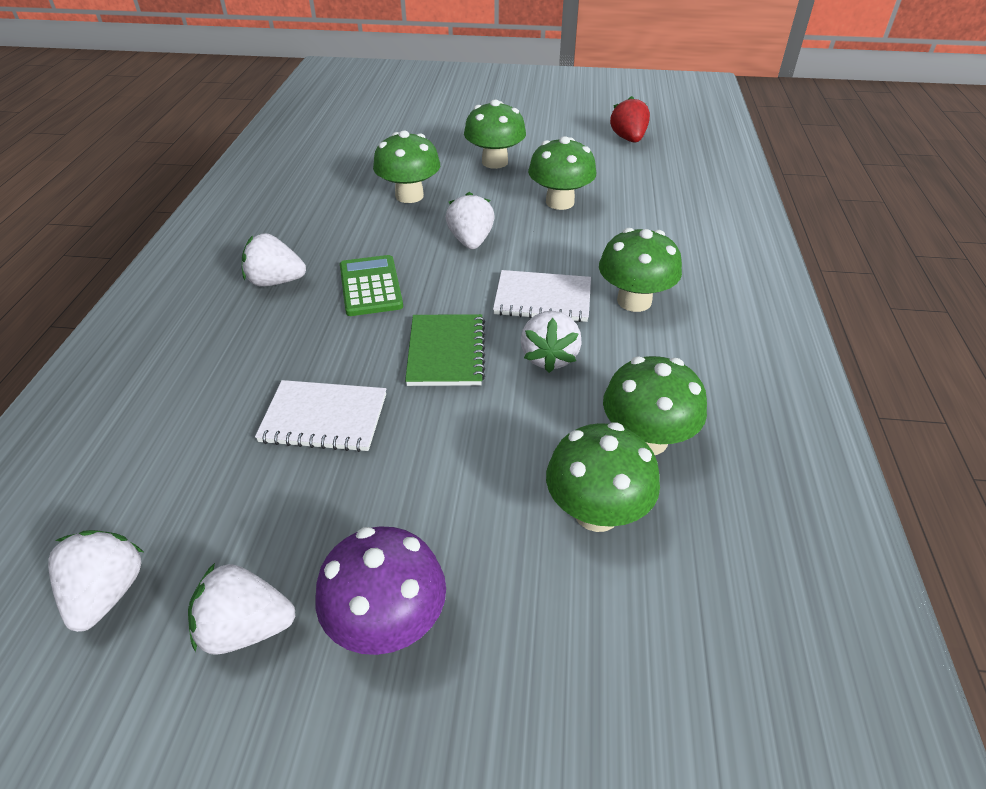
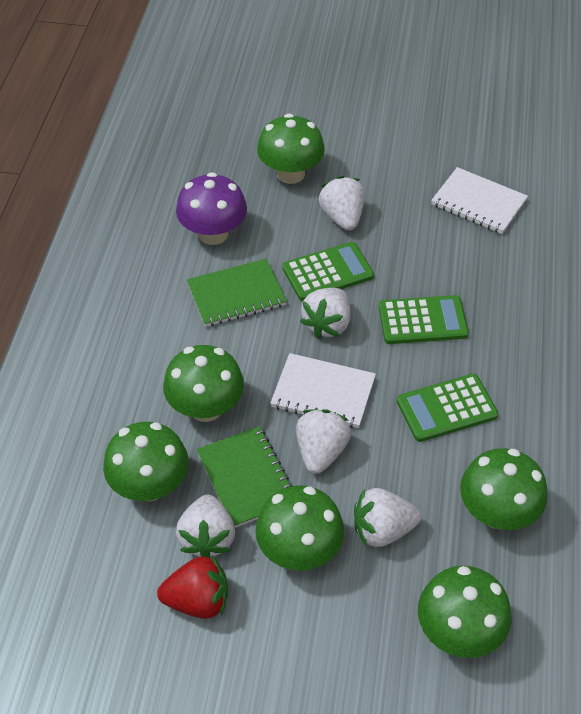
green calculator: 1 -> 3
green notebook: 1 -> 2

